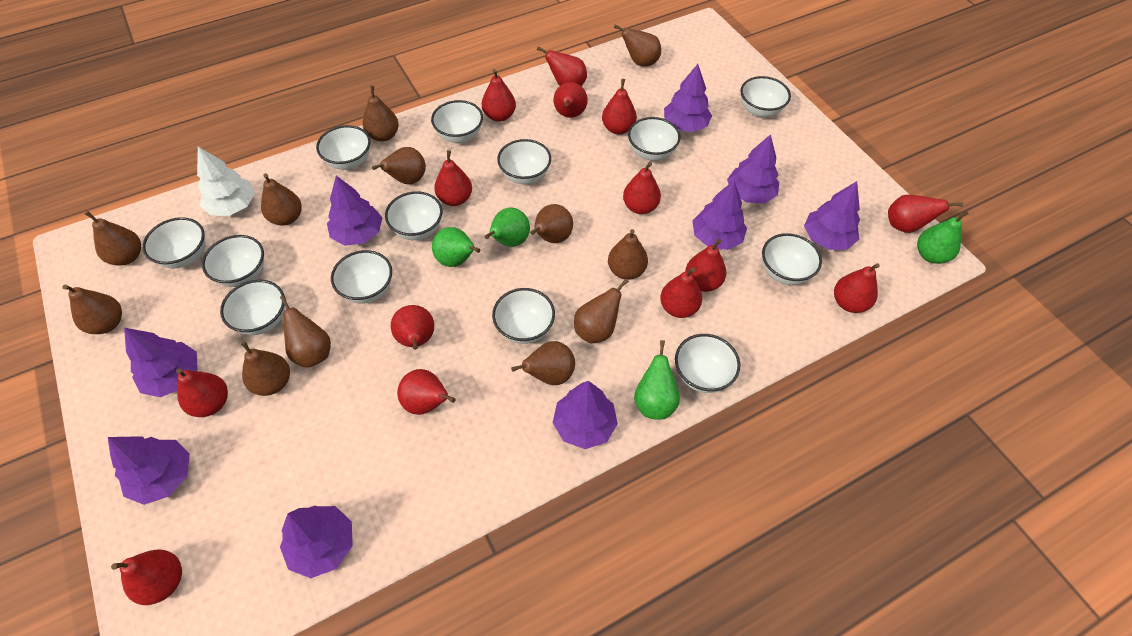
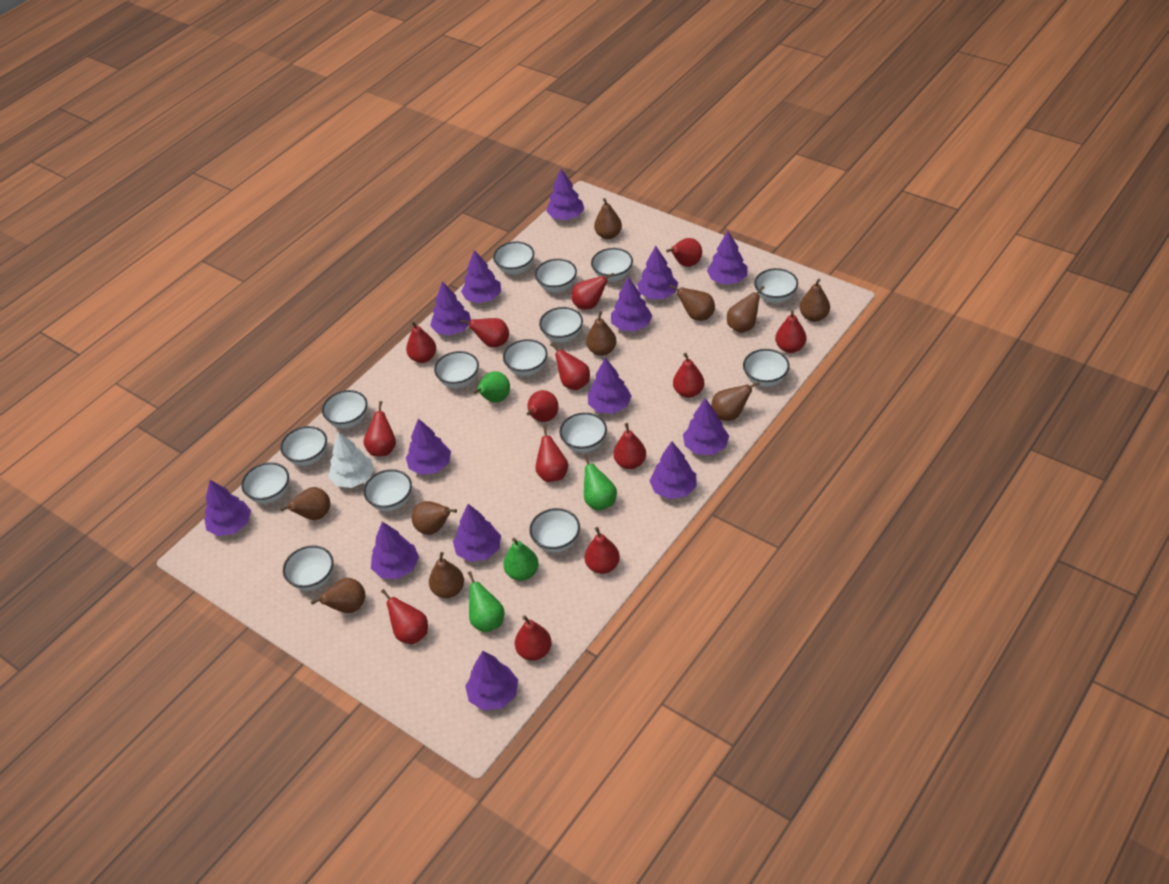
brown pear: 12 -> 10
purple tree: 9 -> 14
white bowl: 13 -> 15

